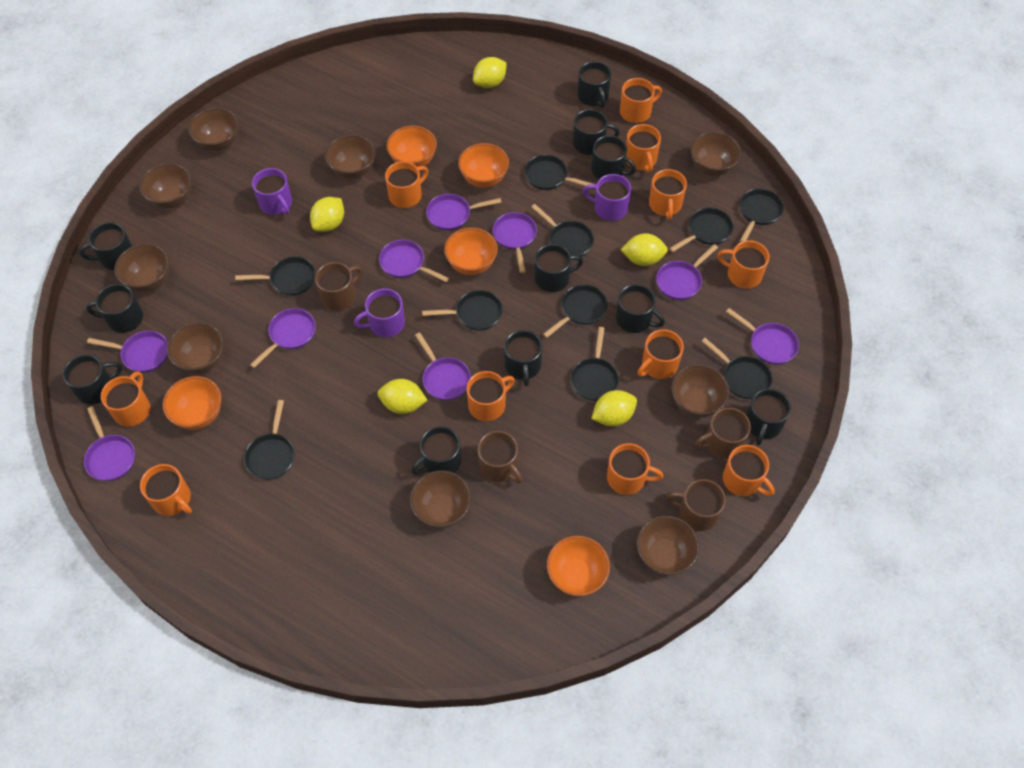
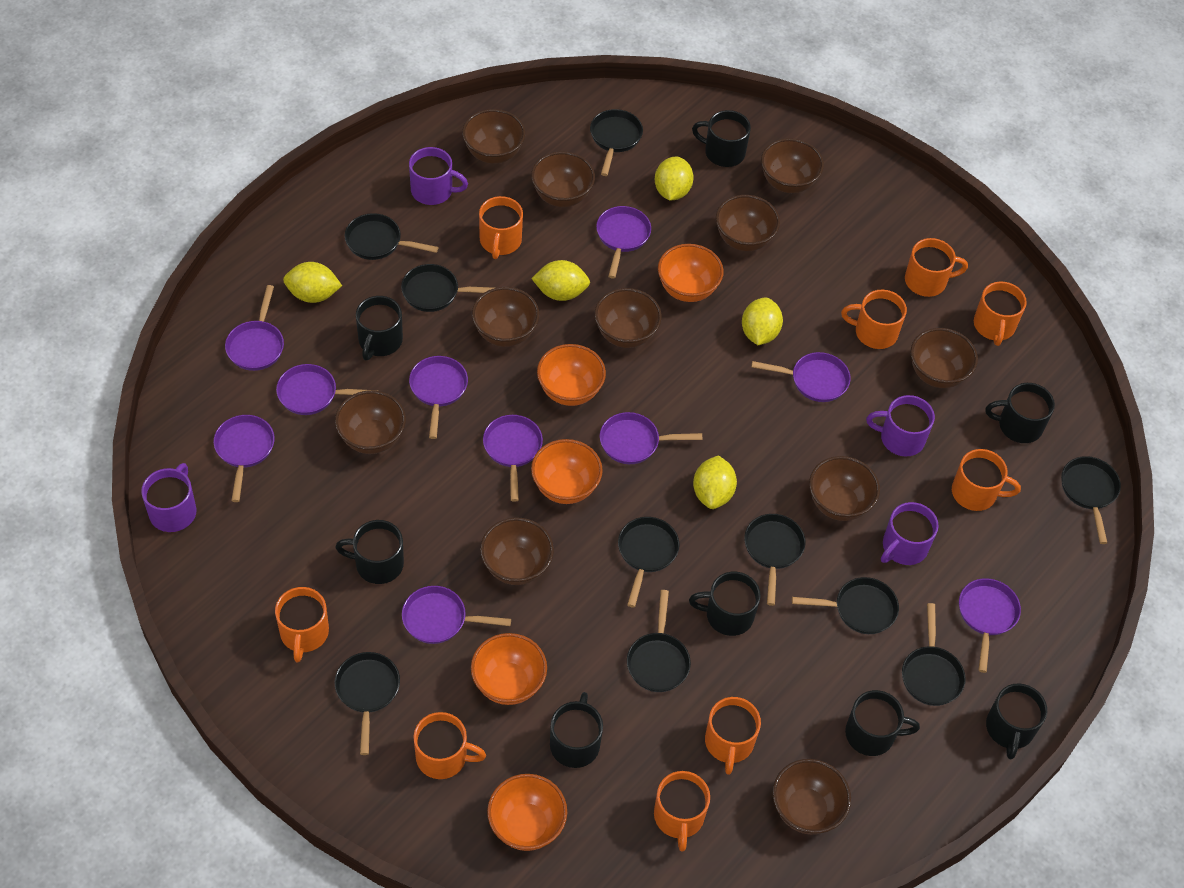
black mug: 11 -> 8
brown bowl: 9 -> 11
brown mug: 4 -> 0
orange mug: 11 -> 9
purple mug: 3 -> 4
purple pan: 9 -> 10

